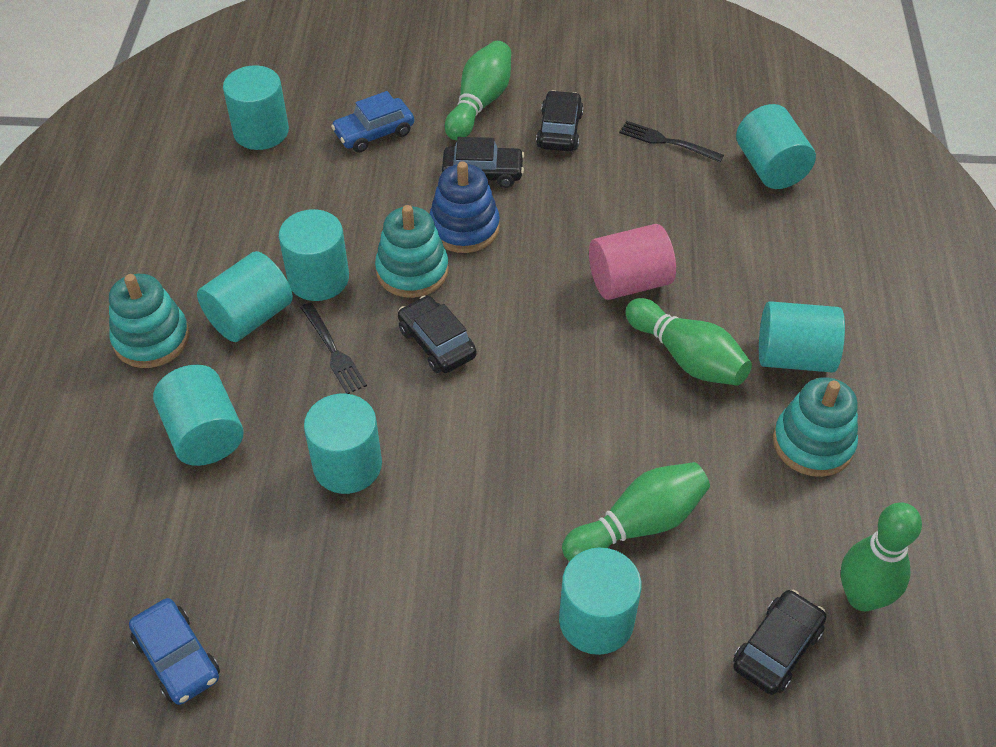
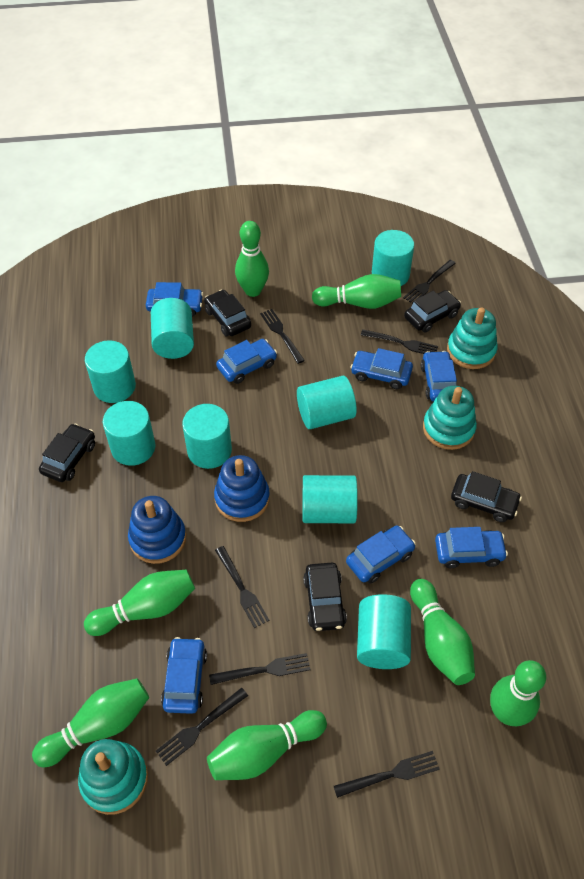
black car: 4 -> 5
black fork: 2 -> 7
blue car: 2 -> 7
blue stacking toy: 1 -> 2
green bowling pin: 4 -> 7
pink cylinder: 1 -> 0

